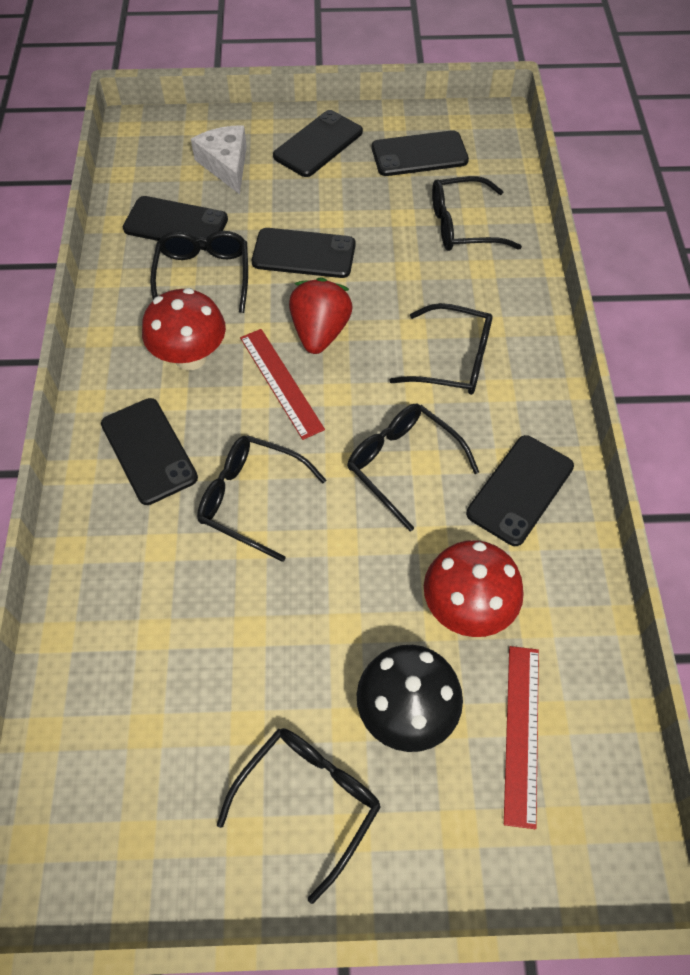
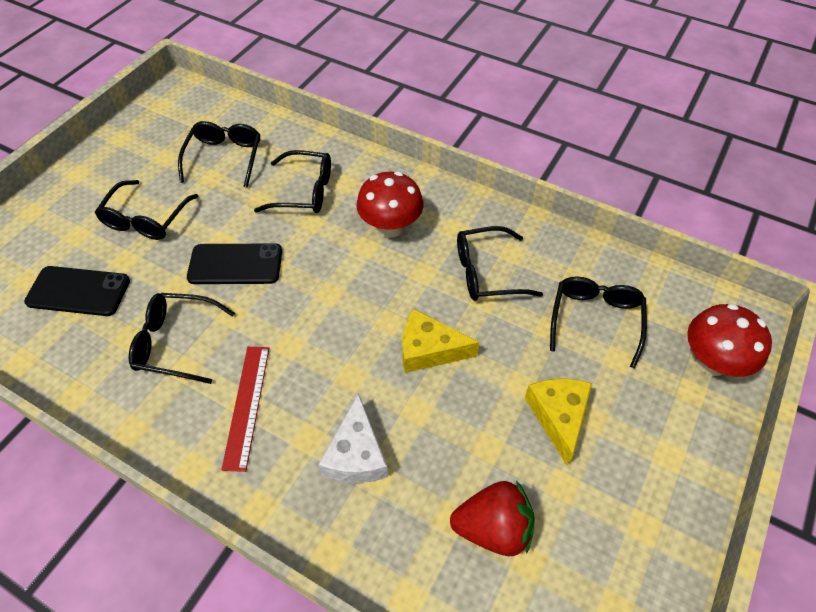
black mushroom: 1 -> 0
black phone: 6 -> 2
red ruler: 2 -> 1
yellow cheese: 0 -> 2

